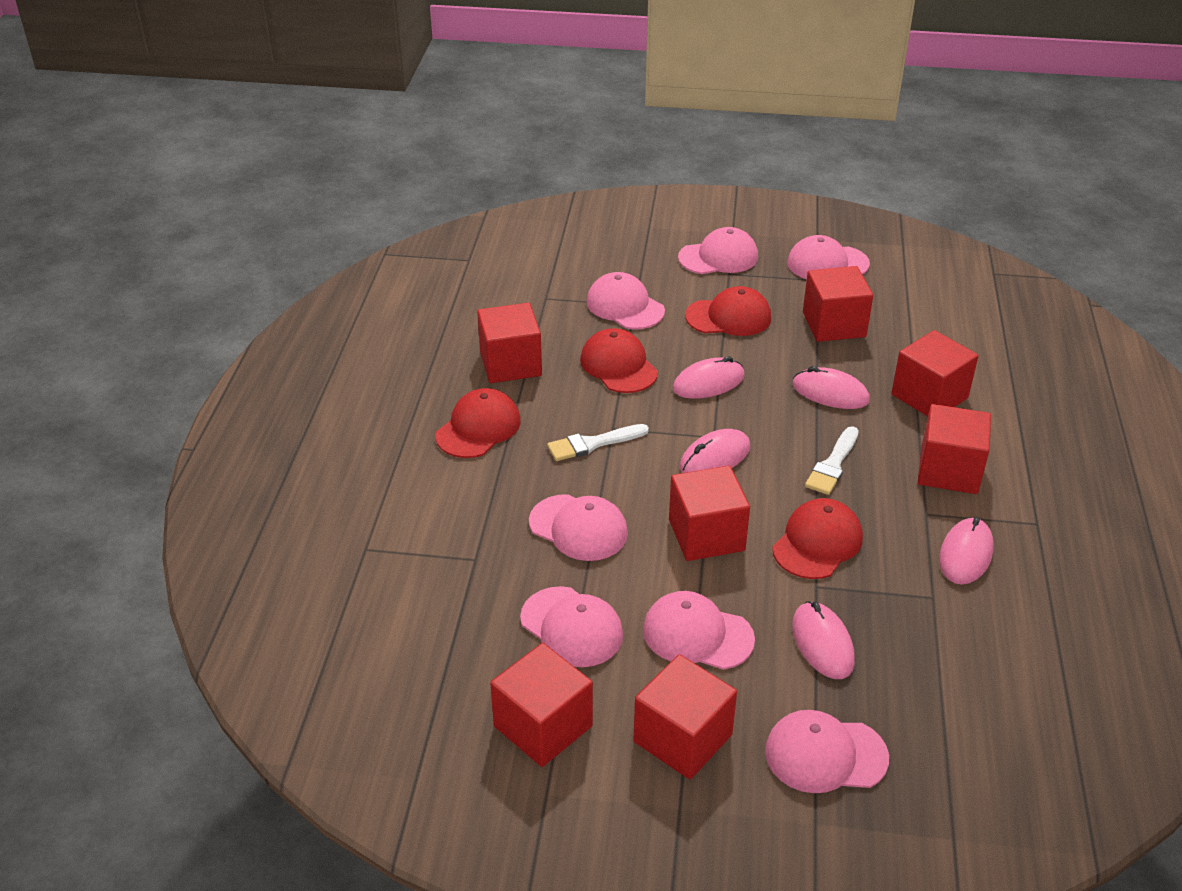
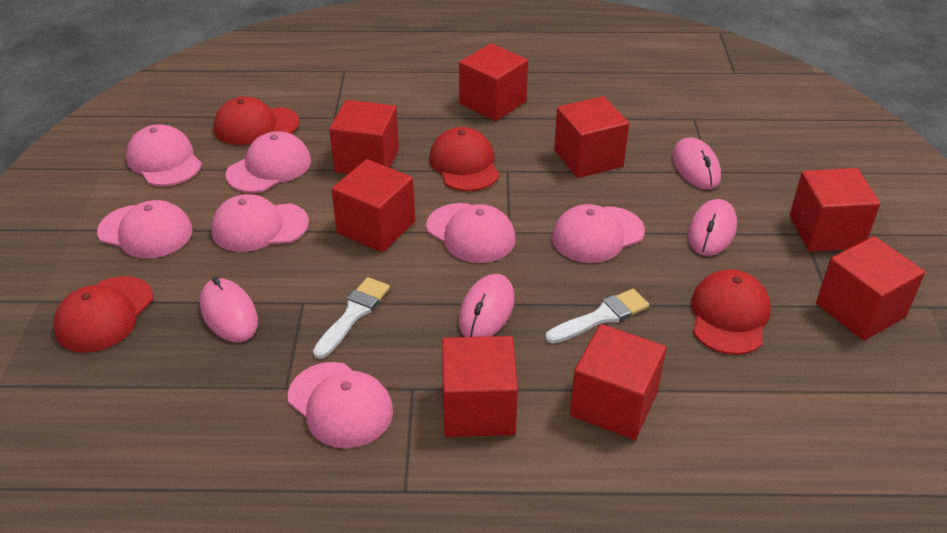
pink mouse: 5 -> 4
red cube: 7 -> 8

